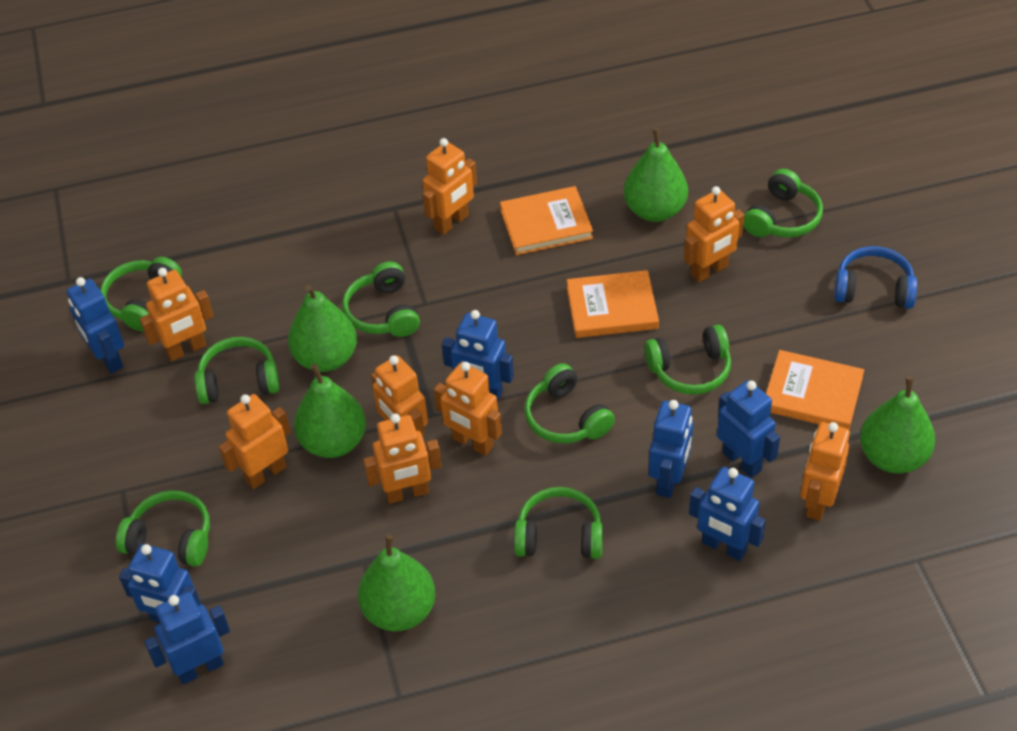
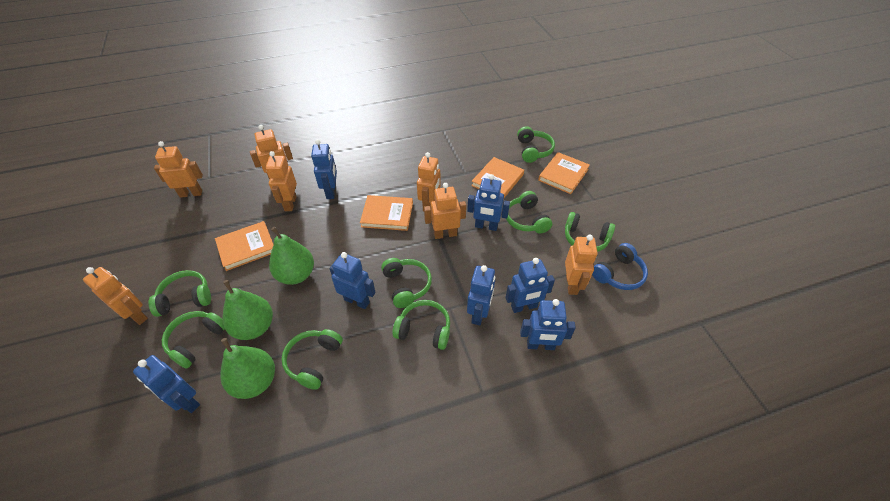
green pear: 5 -> 3
orange book: 3 -> 4
orange robot: 8 -> 7

